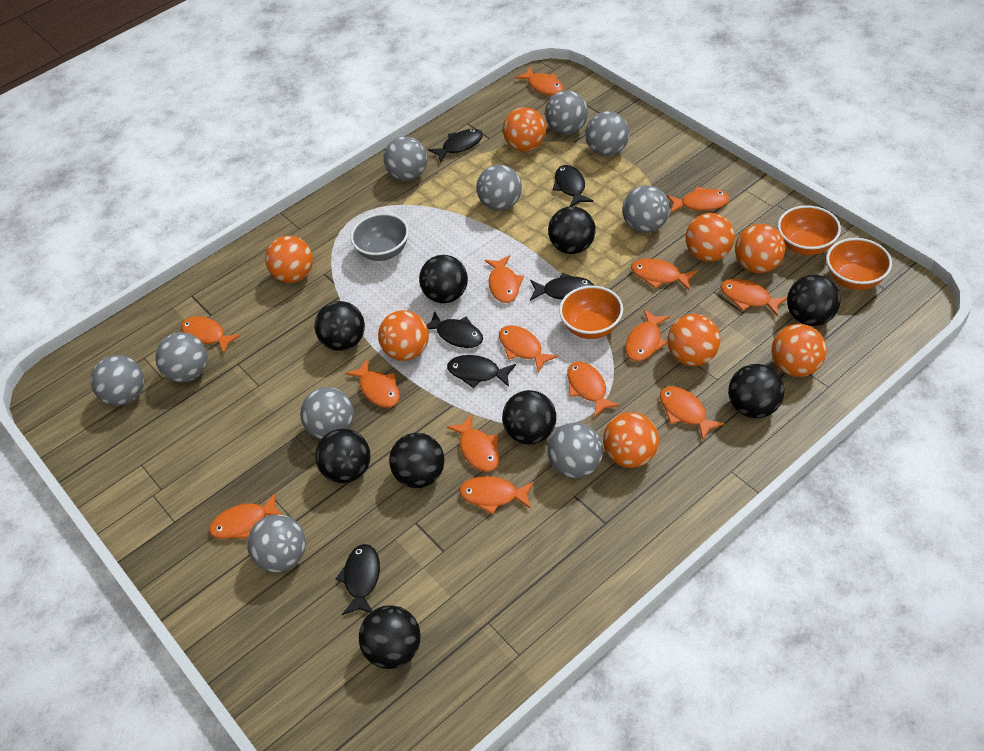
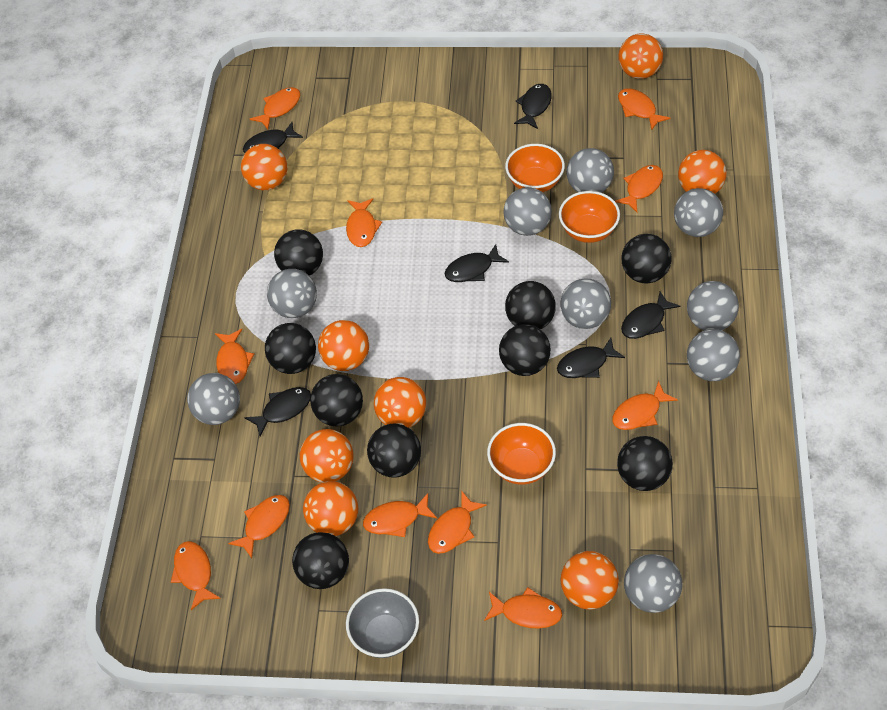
grey ball: 10 -> 9
orange fish: 14 -> 11

